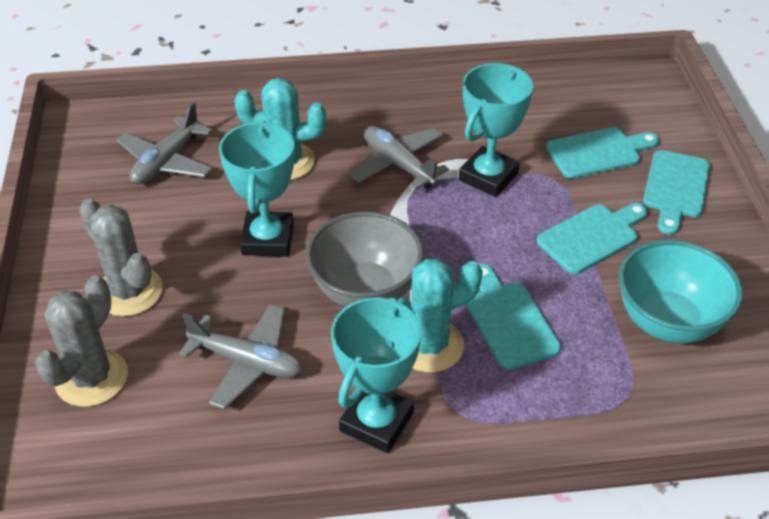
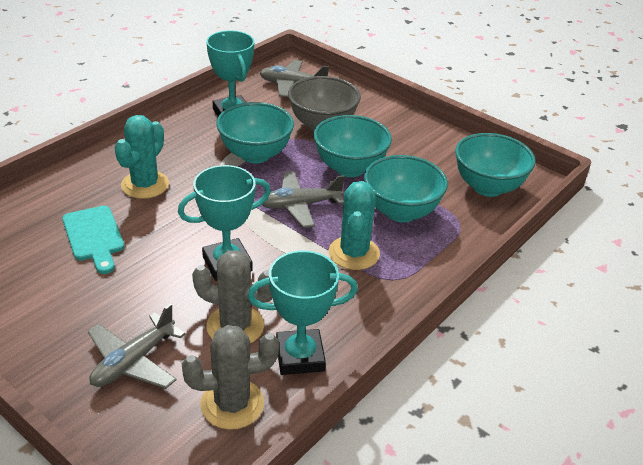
turquoise bowl: 1 -> 4
turquoise cutting board: 4 -> 1

